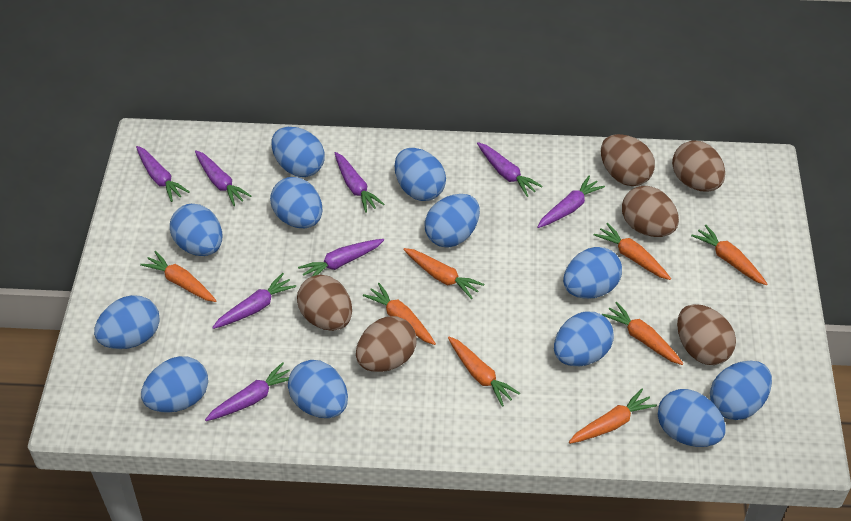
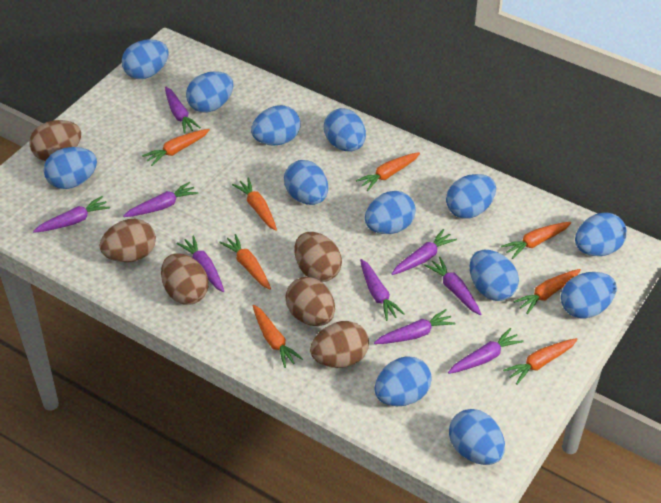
blue egg: 12 -> 13
purple carrot: 8 -> 9

